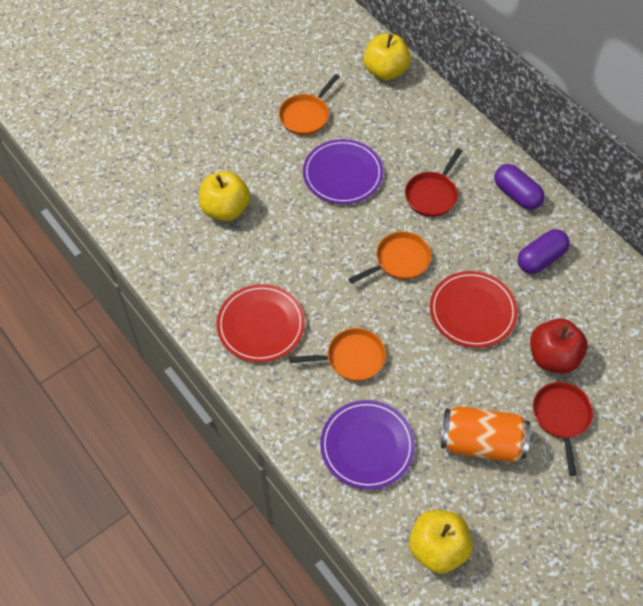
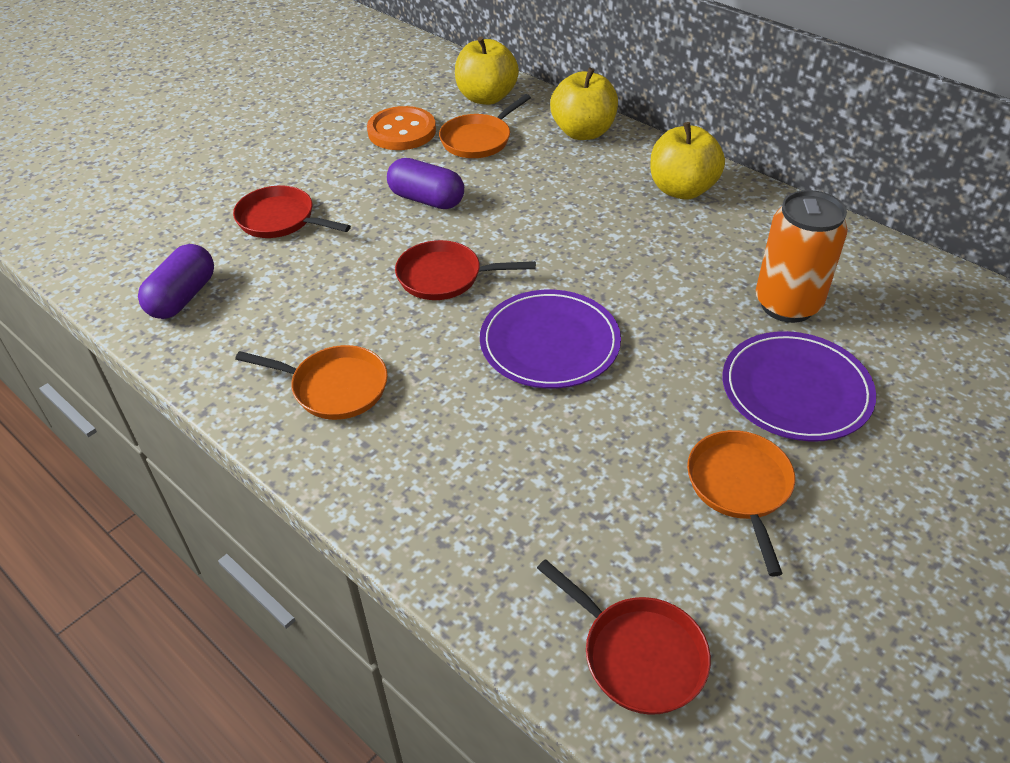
orange button: 0 -> 1
red apple: 1 -> 0
red pan: 2 -> 3
red plate: 2 -> 0

